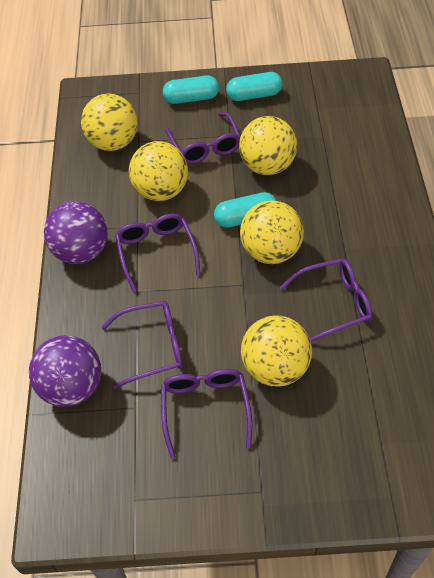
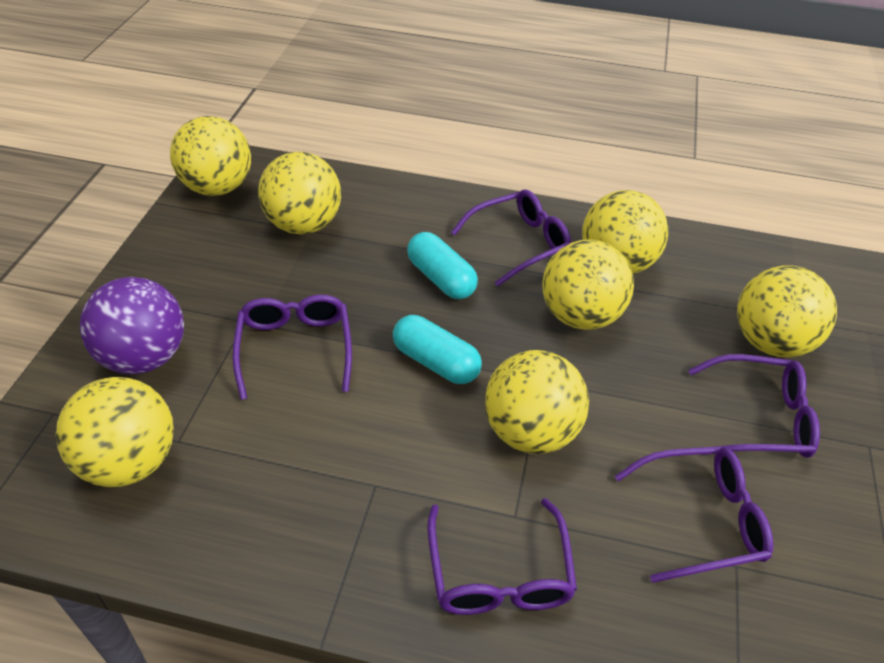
purple ball: 2 -> 1
turquoise capsule: 3 -> 2
yellow ball: 5 -> 7

